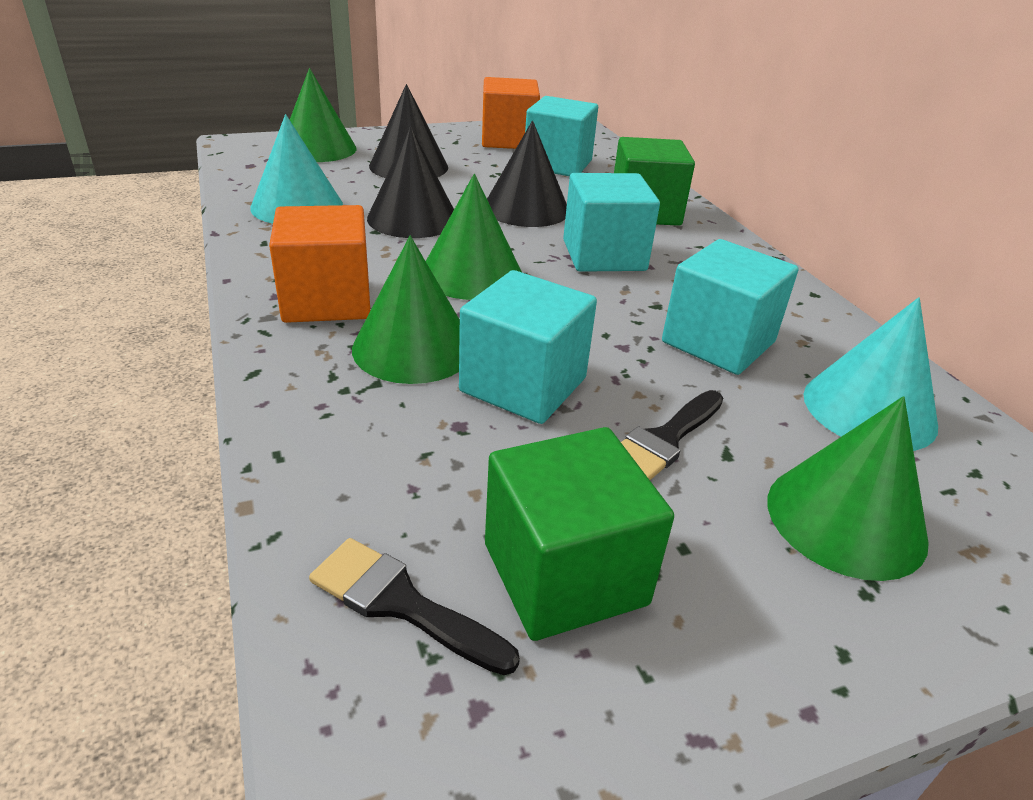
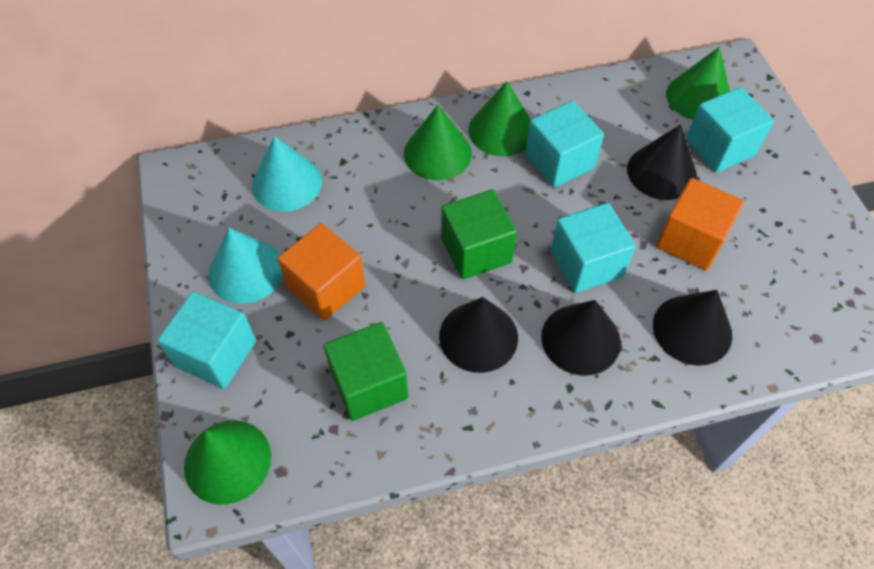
black brush: 2 -> 0
black cone: 3 -> 4

